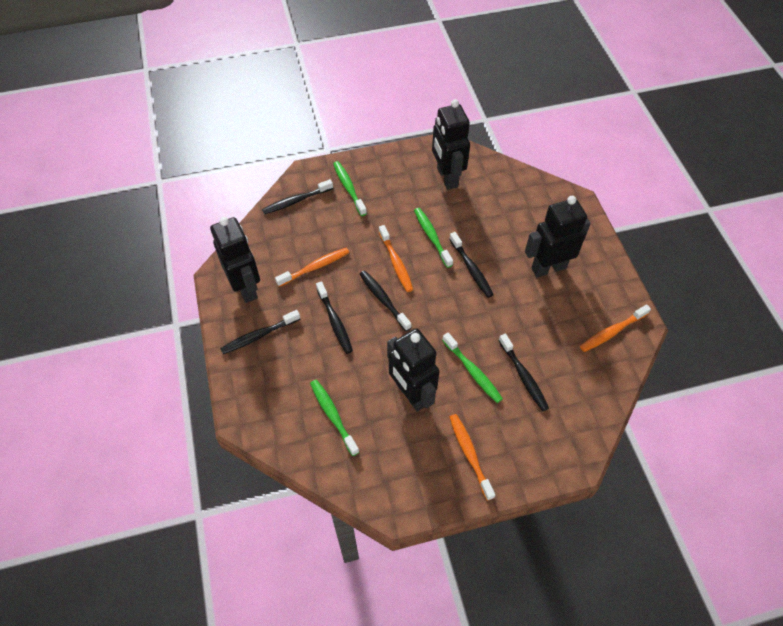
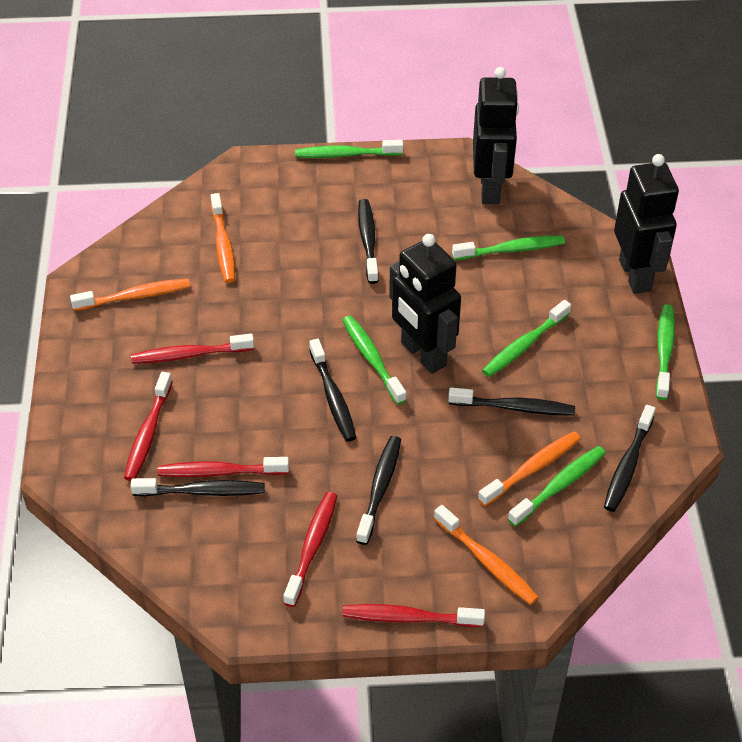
black robot: 4 -> 3
green toothbrush: 4 -> 6
red toothbrush: 0 -> 5

